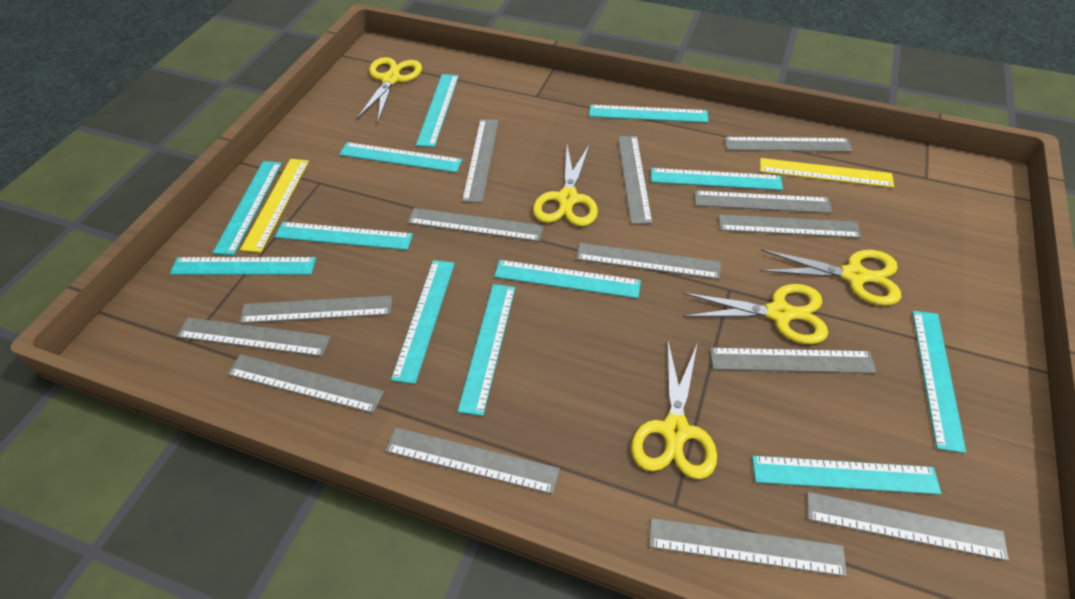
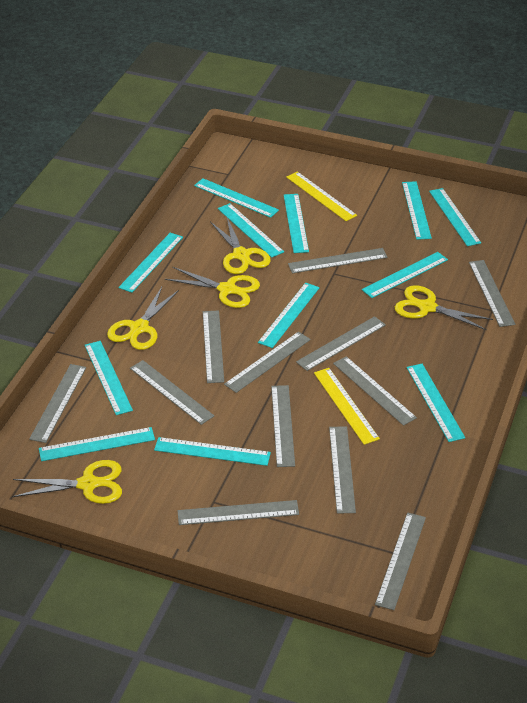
grey ruler: 14 -> 12

